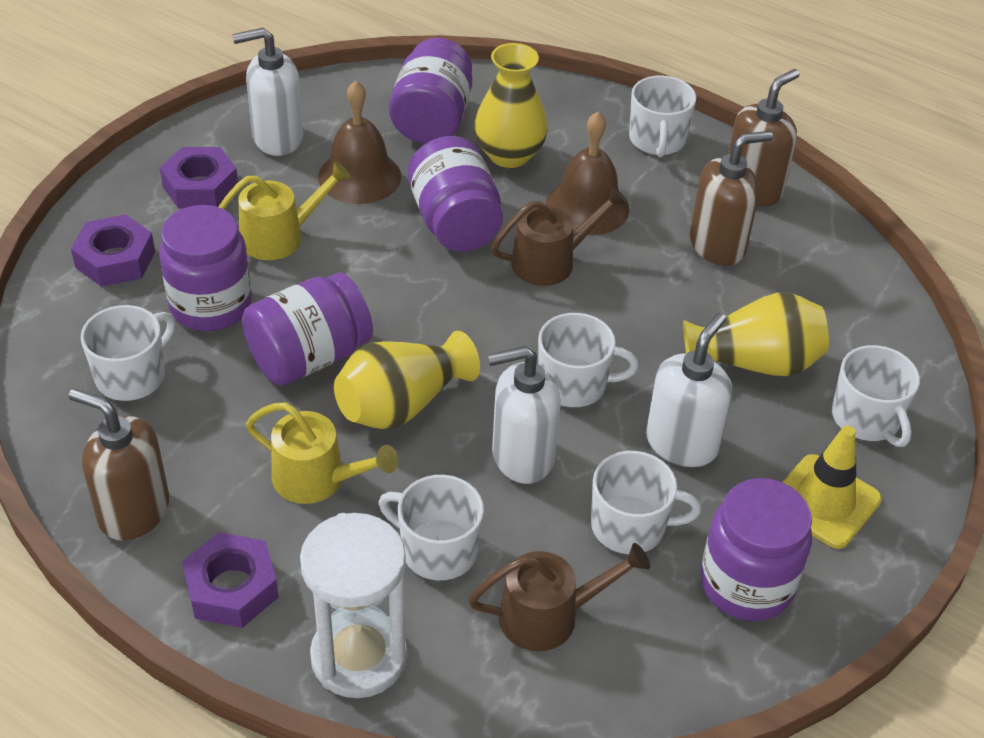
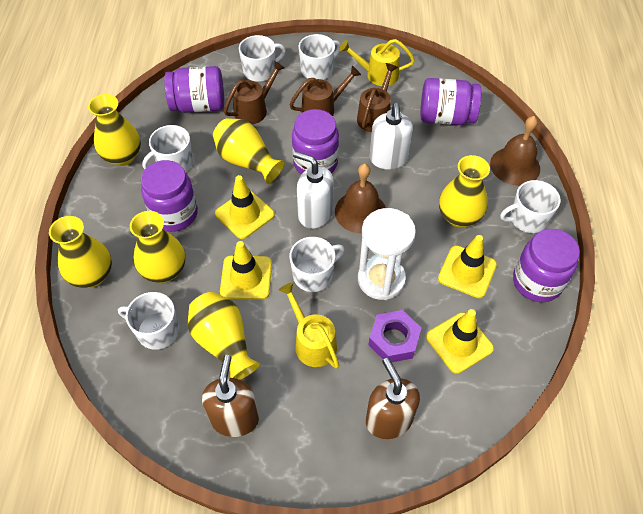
brown soap dispenser: 3 -> 2
brown watering can: 2 -> 3
purple nut: 3 -> 1
white soap dispenser: 3 -> 2
yellow traffic cone: 1 -> 4
yellow vase: 3 -> 6

